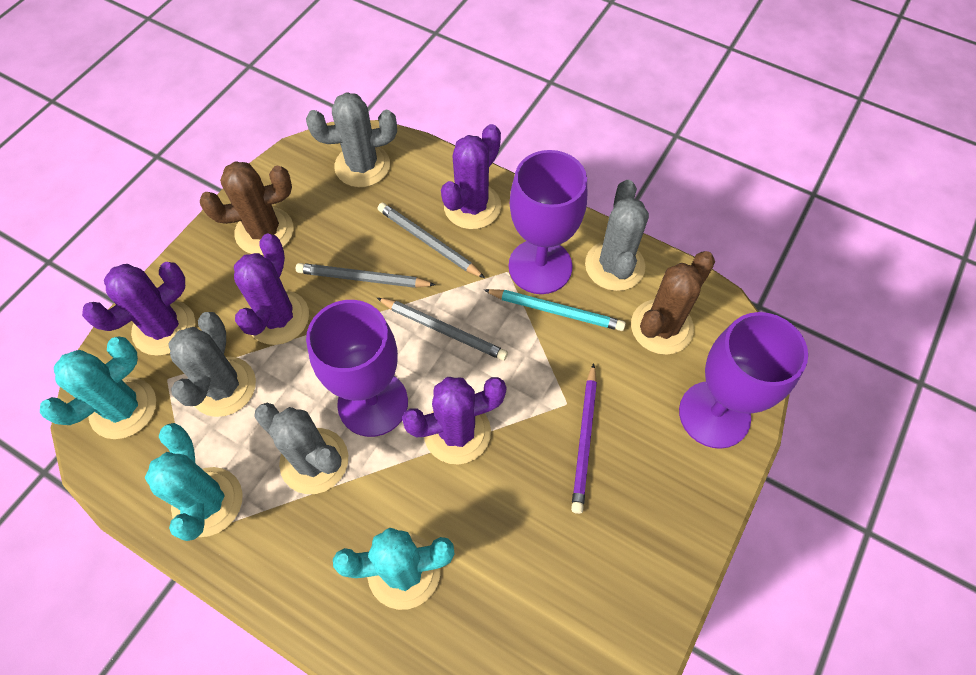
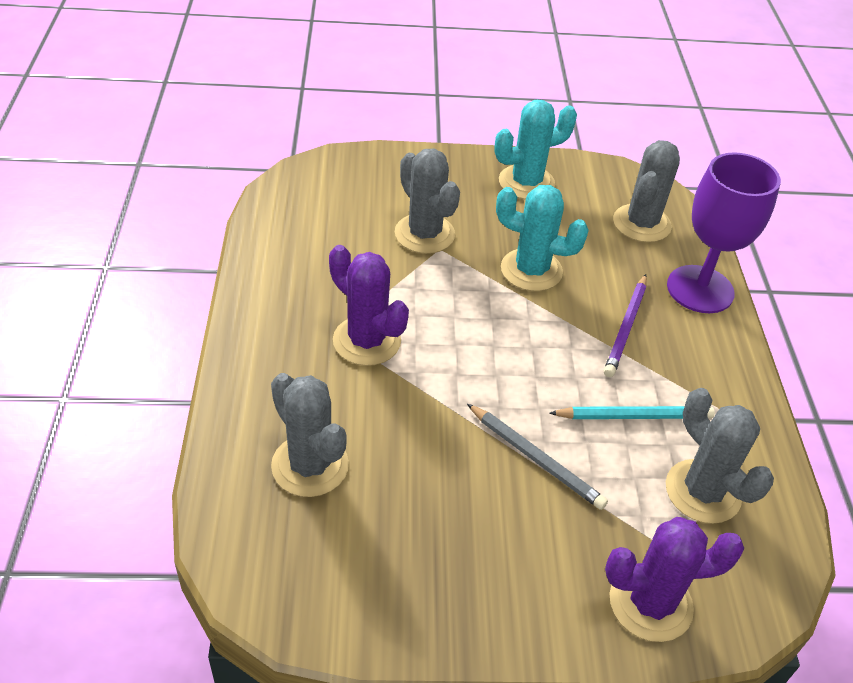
brown cactus: 2 -> 0
grey pencil: 3 -> 1
purple cactus: 4 -> 2
purple goblet: 3 -> 1
turquoise cactus: 3 -> 2

